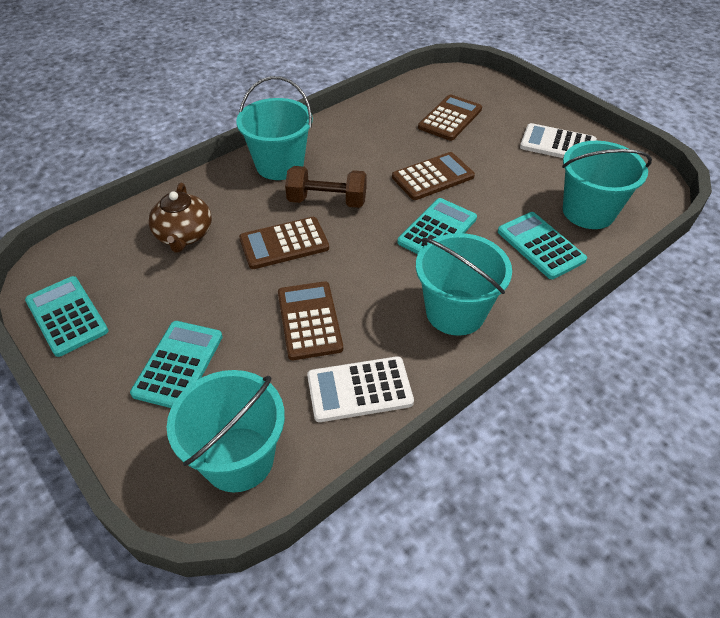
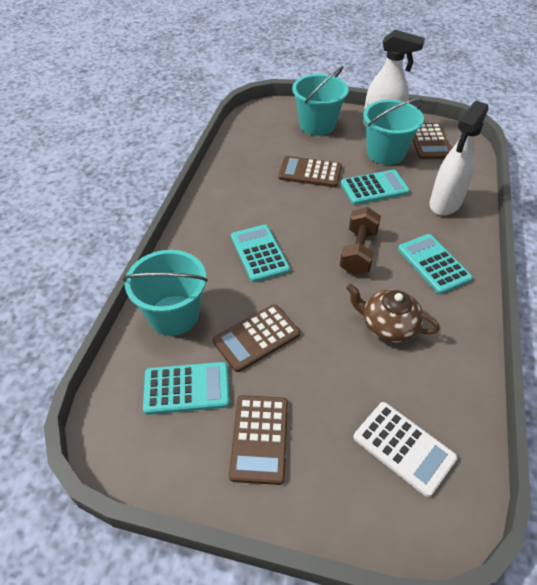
turquoise bucket: 4 -> 3
white calculator: 2 -> 1
white spray bottle: 0 -> 2

